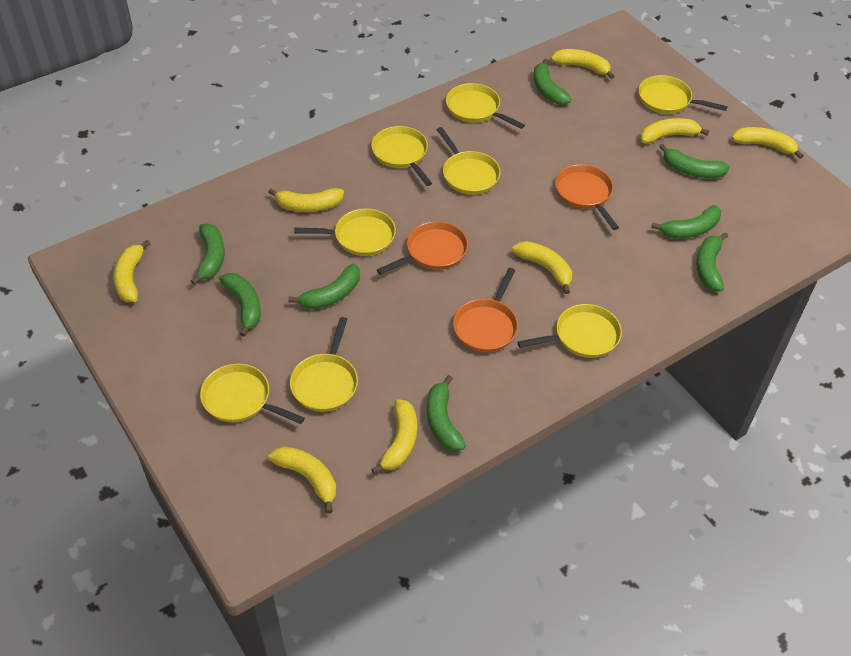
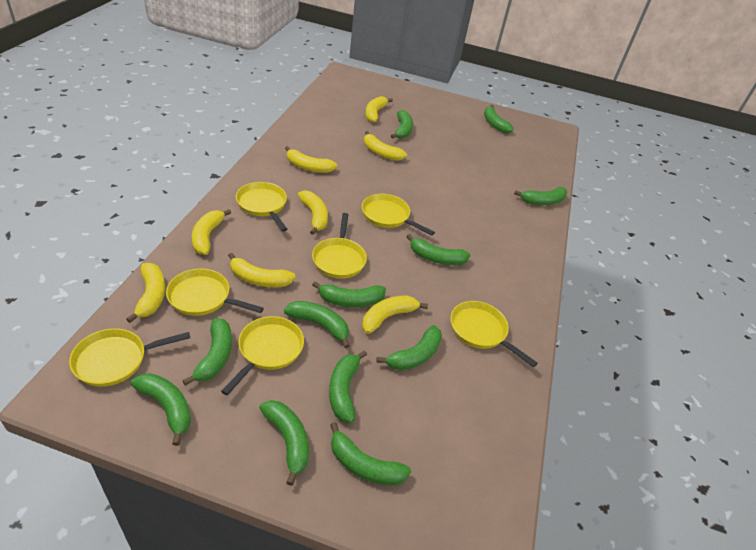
green banana: 8 -> 12
orange pan: 3 -> 0
yellow pan: 8 -> 7

